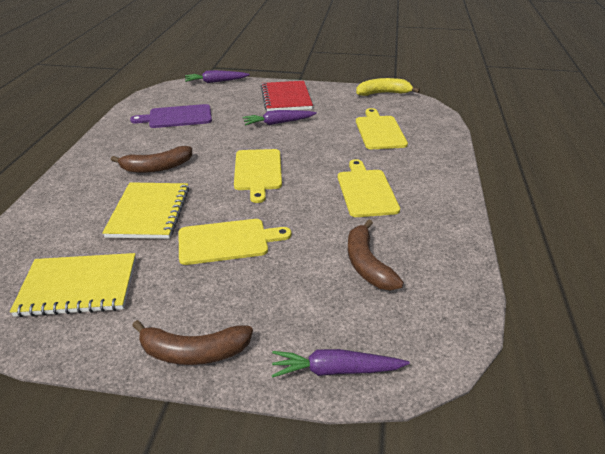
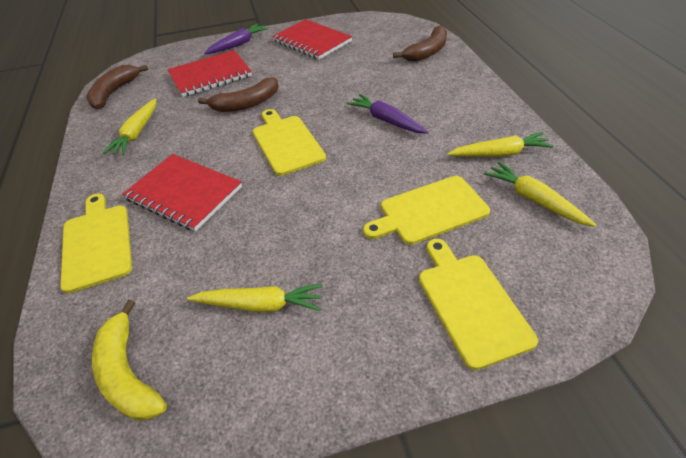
purple carrot: 3 -> 2
purple cutting board: 1 -> 0
red notebook: 1 -> 3
yellow carrot: 0 -> 4
yellow notebook: 2 -> 0

